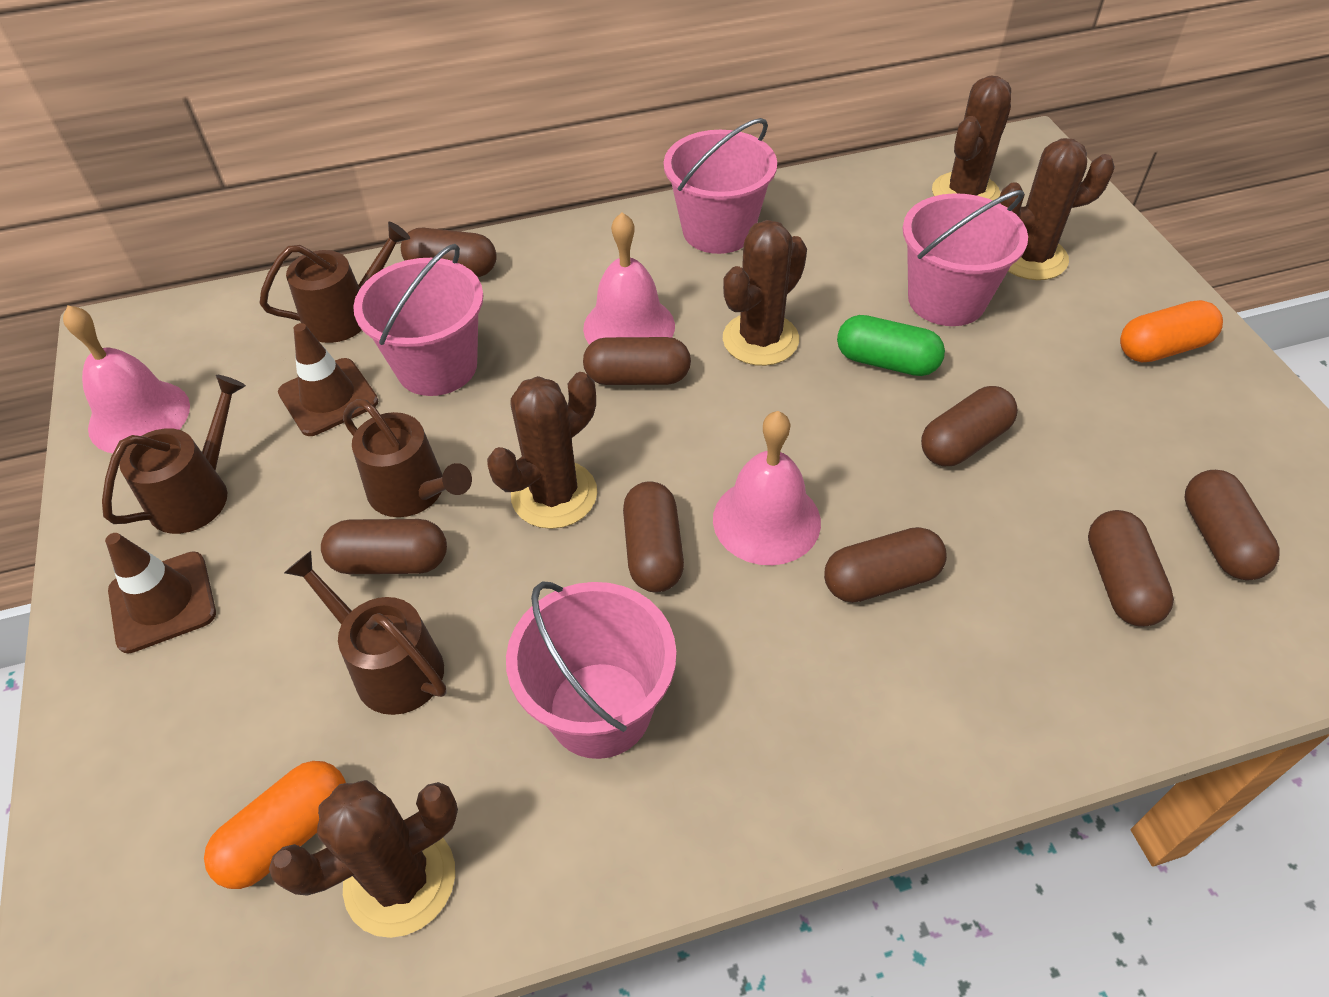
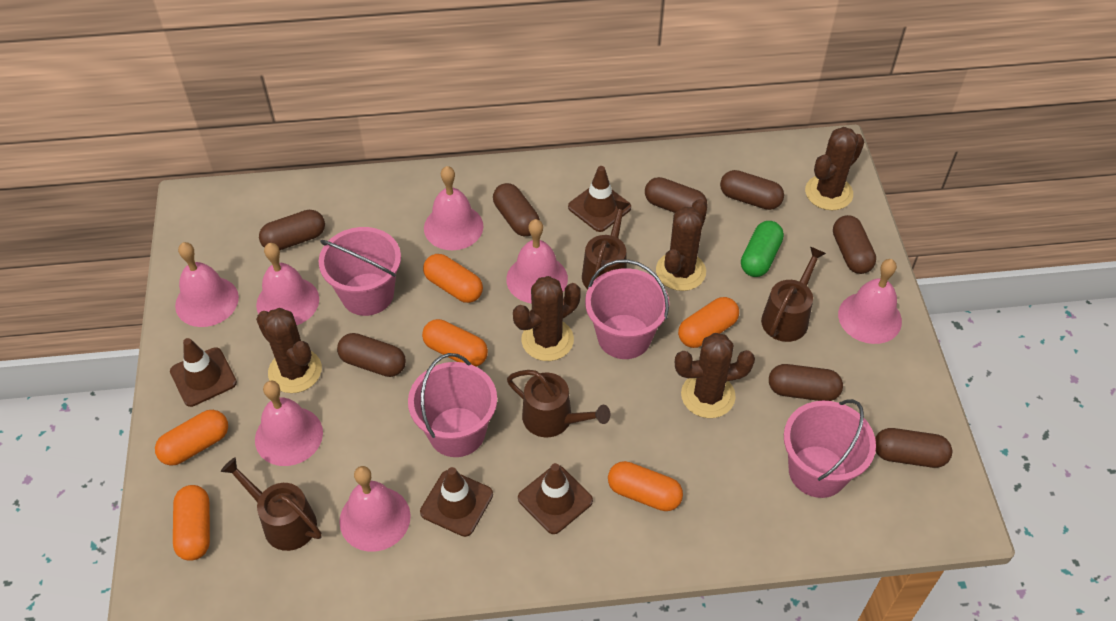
brown traffic cone: 2 -> 4
orange capsule: 2 -> 6
pink bell: 3 -> 7

